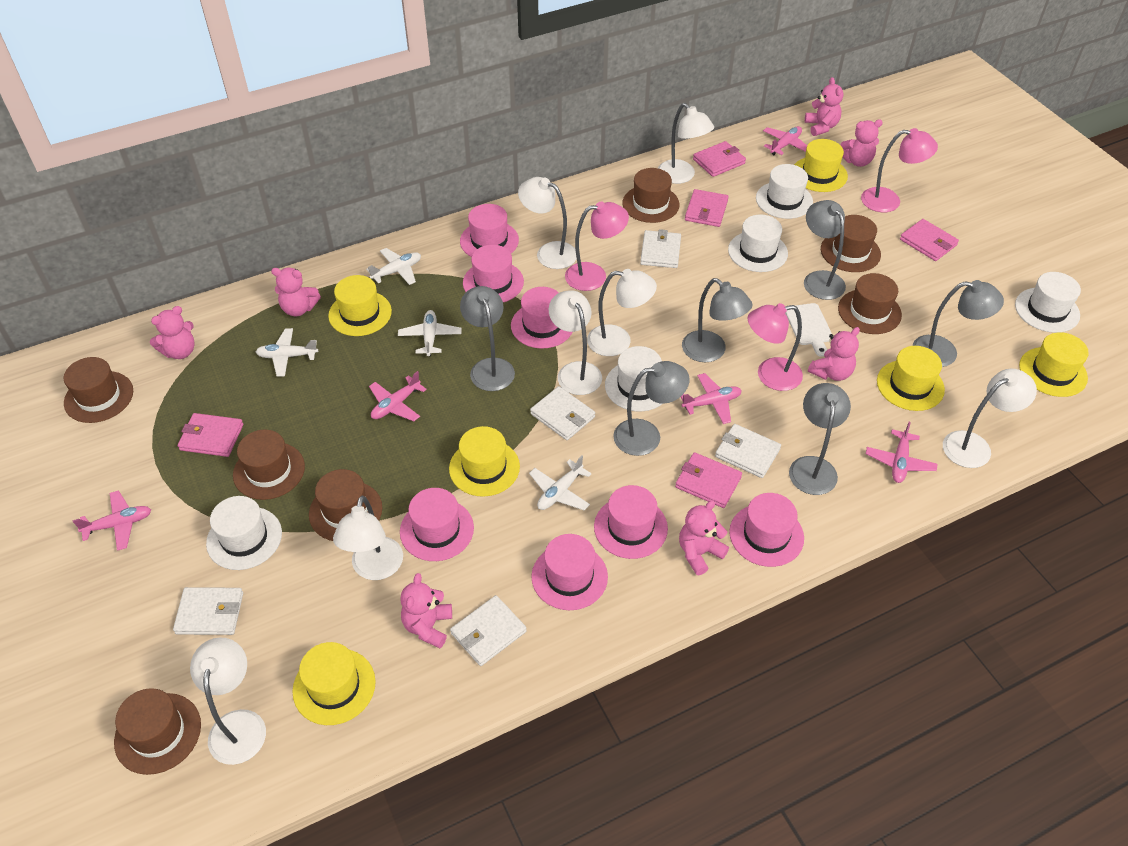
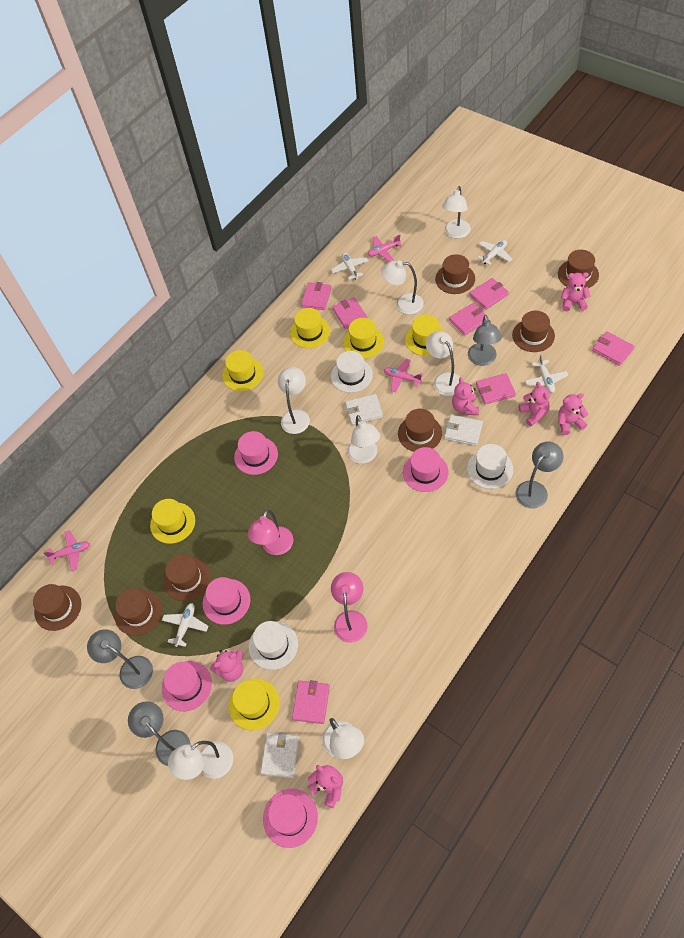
grey lamp: 6 -> 4
pink hat: 7 -> 5
pink lamp: 3 -> 2
pink plane: 5 -> 3
pink teddy bear: 7 -> 6
pink wallet: 5 -> 7
white cutting board: 1 -> 0
white hat: 5 -> 3
white wallet: 5 -> 3

